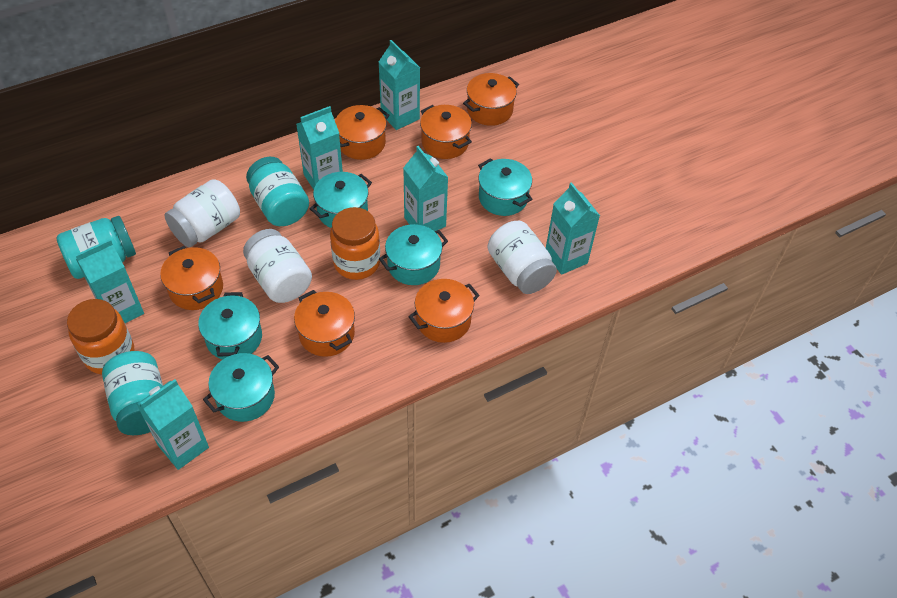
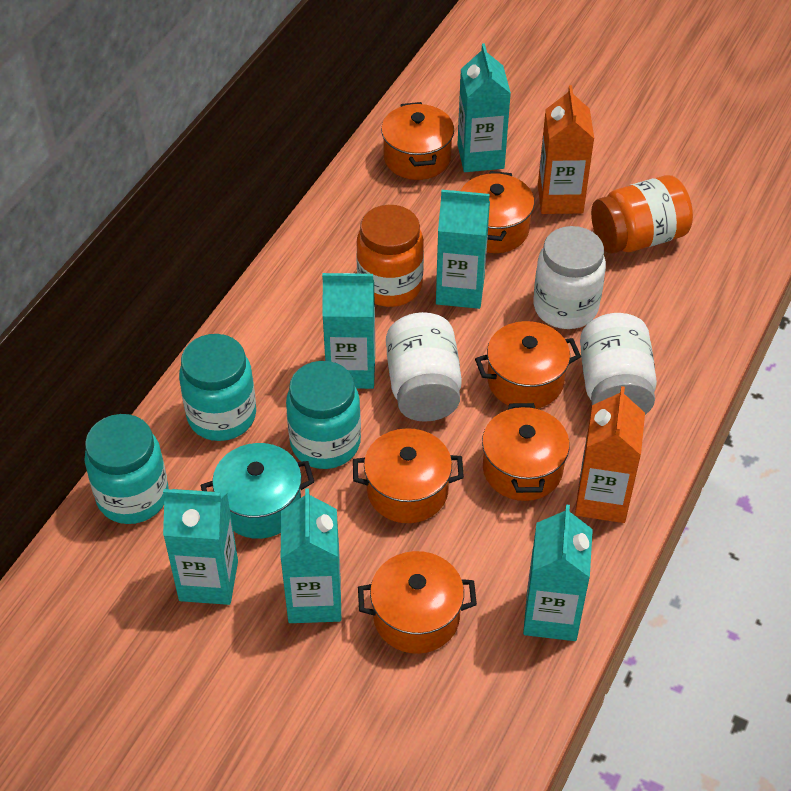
orange carton: 0 -> 2
turquoise pot: 5 -> 1

